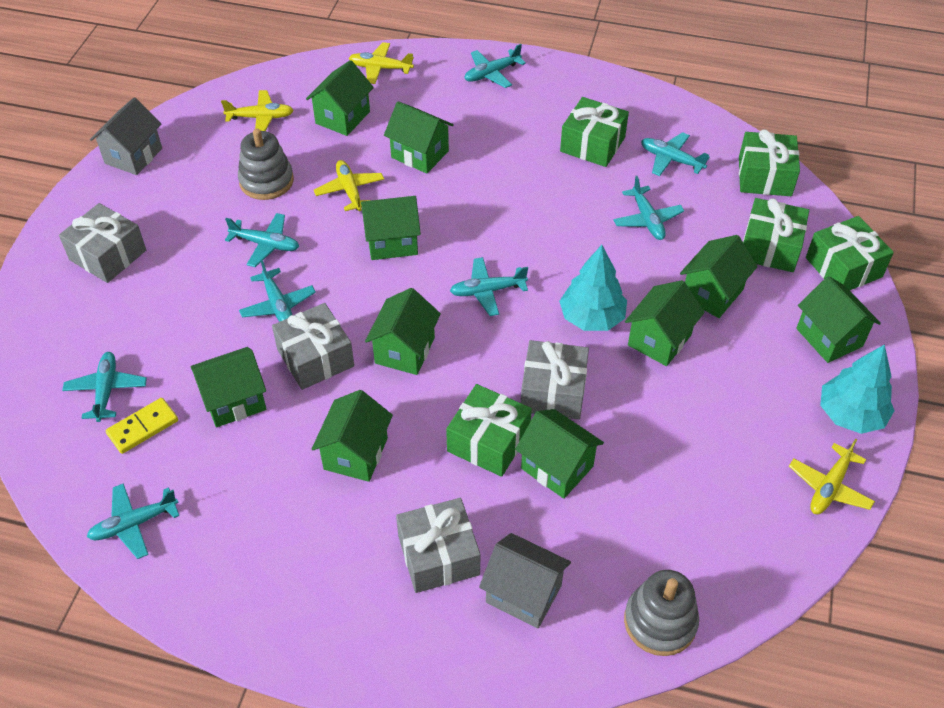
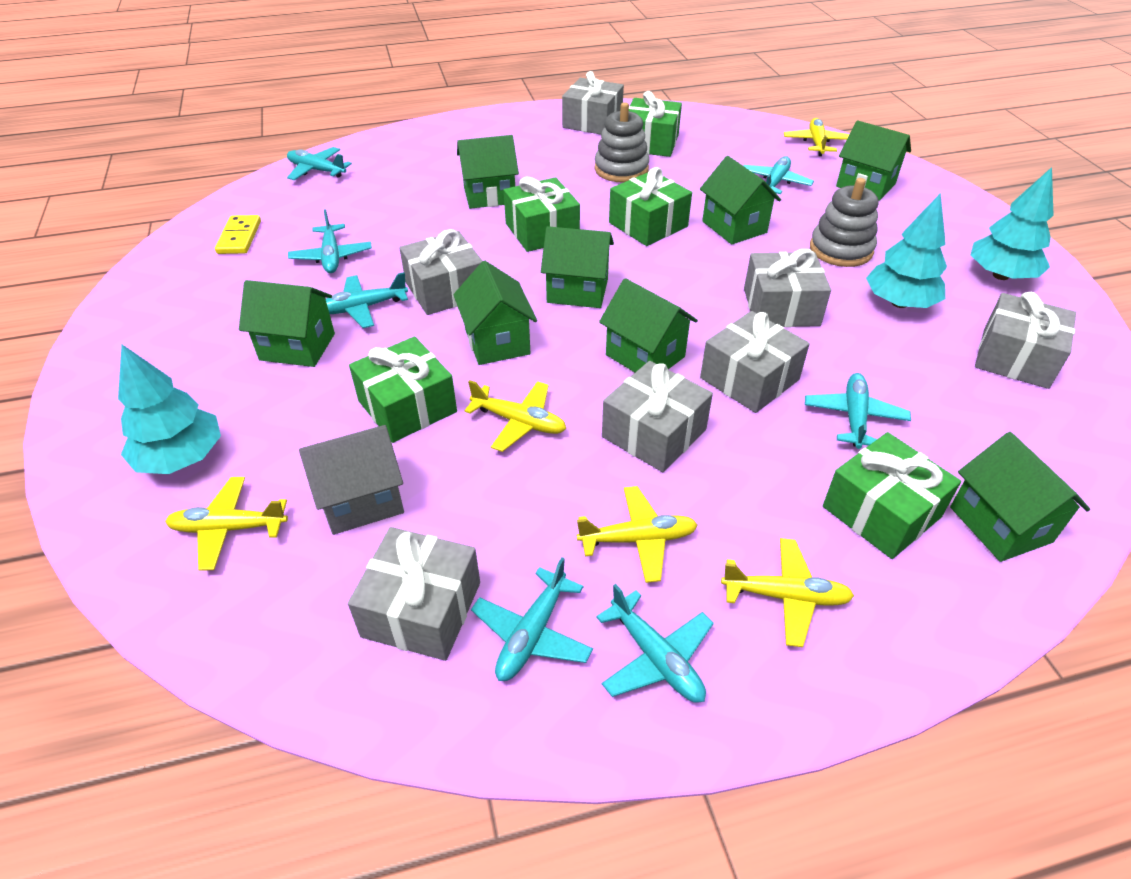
green house: 10 -> 8
grey gift: 4 -> 7
grey house: 2 -> 1
turquoise plane: 8 -> 7
turquoise tree: 2 -> 3
yellow plane: 4 -> 5

